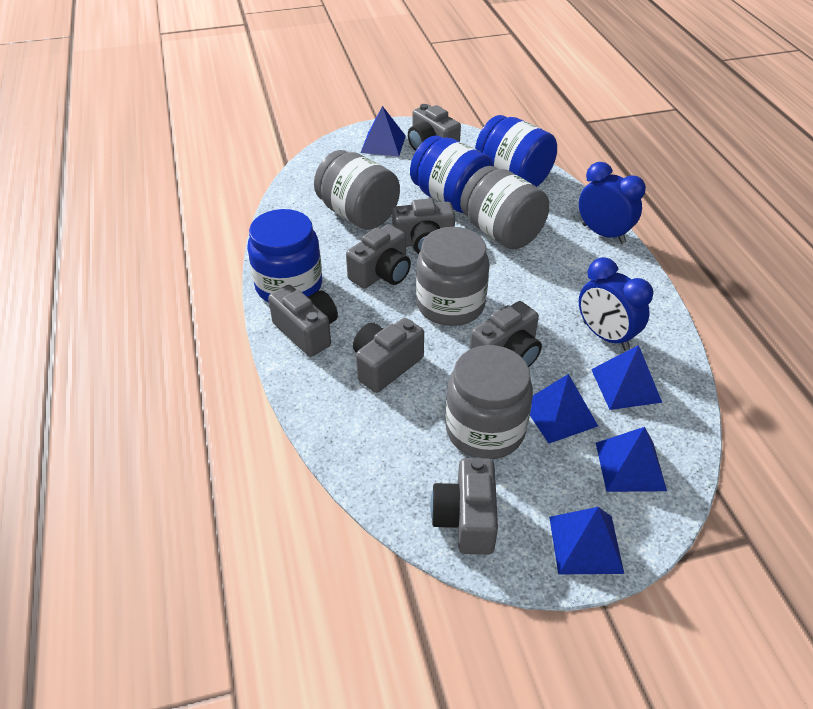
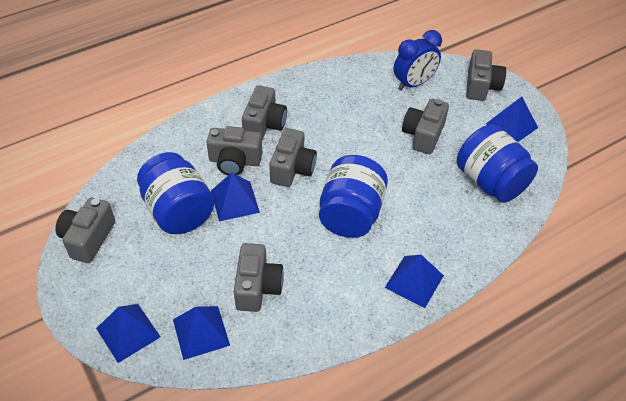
blue clock: 2 -> 1
grey jar: 4 -> 0

